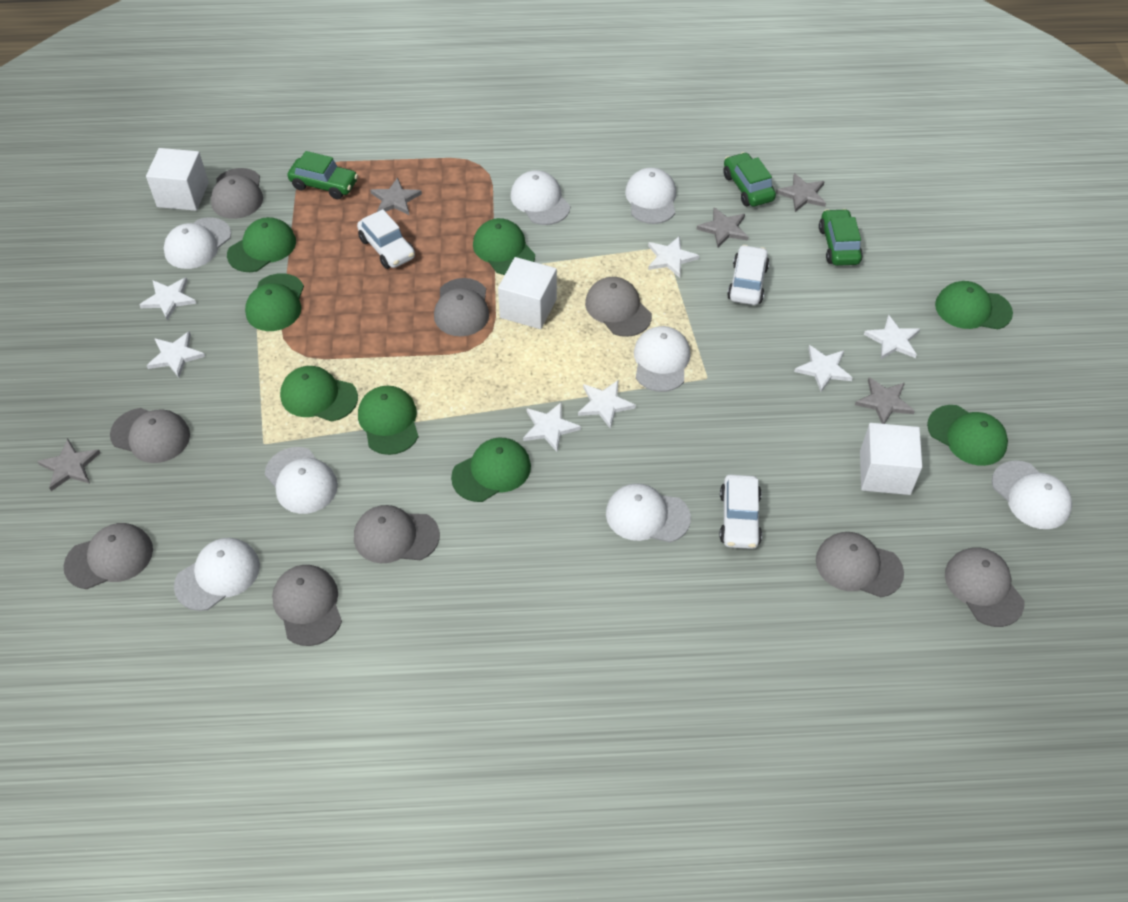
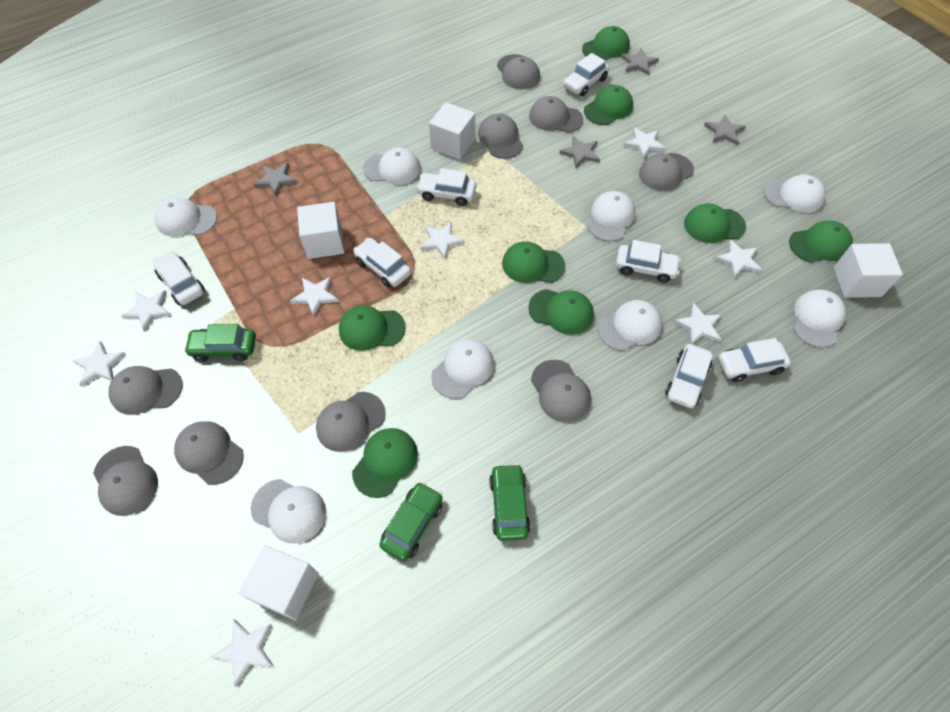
grey star: 5 -> 4
white car: 3 -> 7
white cube: 3 -> 4
white star: 7 -> 8

